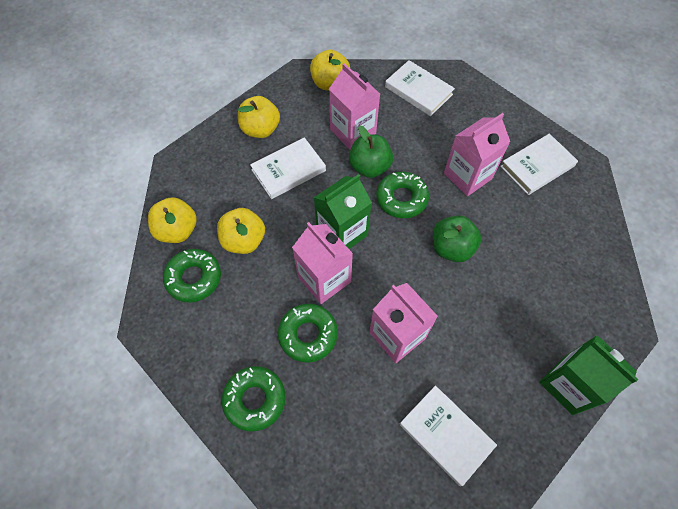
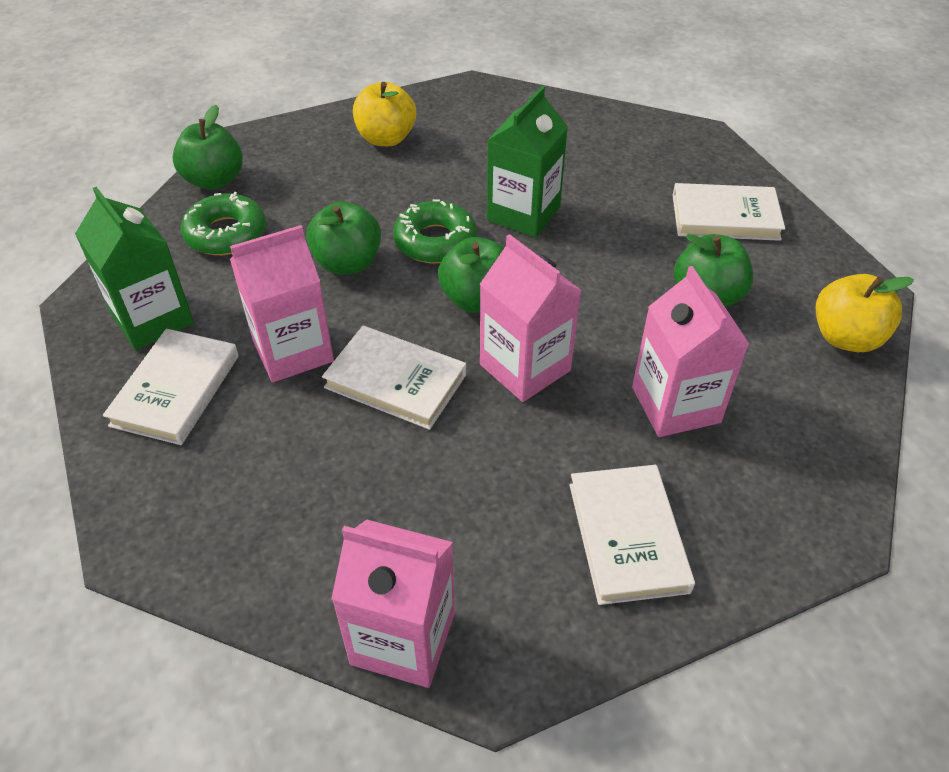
green apple: 2 -> 4
green donut: 4 -> 2
yellow apple: 4 -> 2

